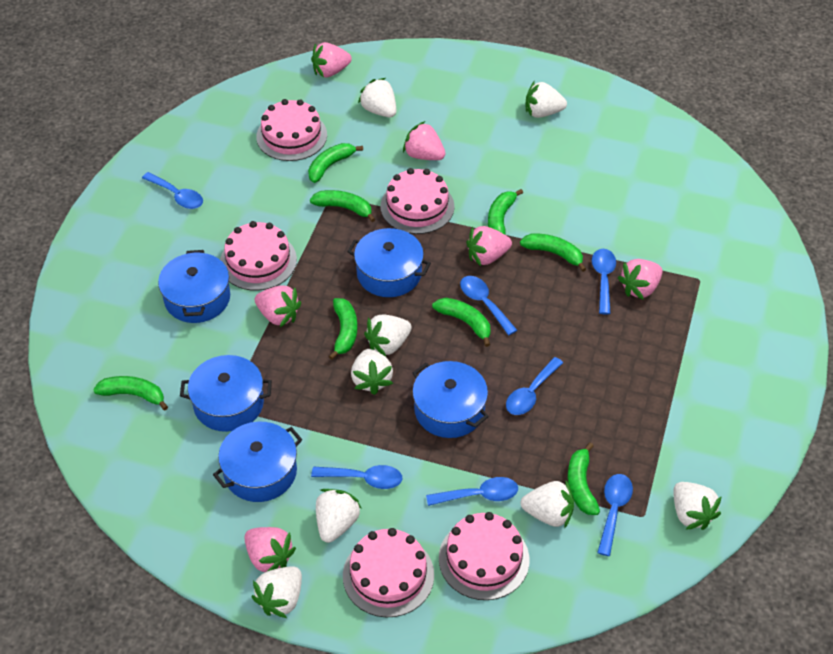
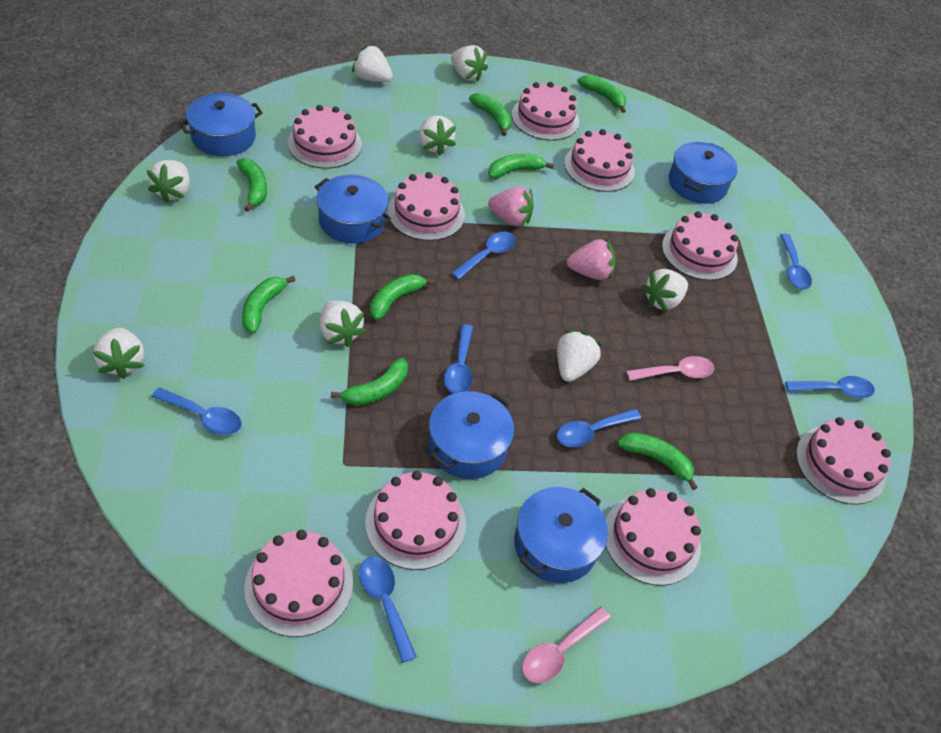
pink cake: 5 -> 9
pink spoon: 0 -> 2
pink strawberry: 6 -> 2

